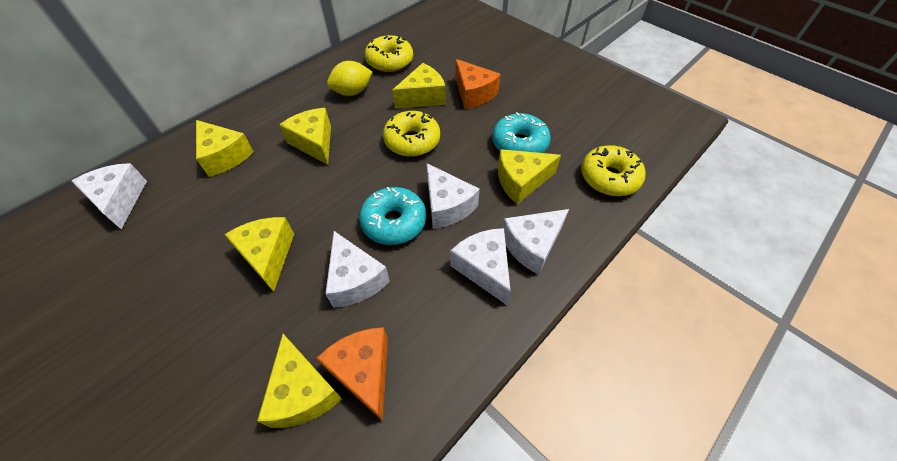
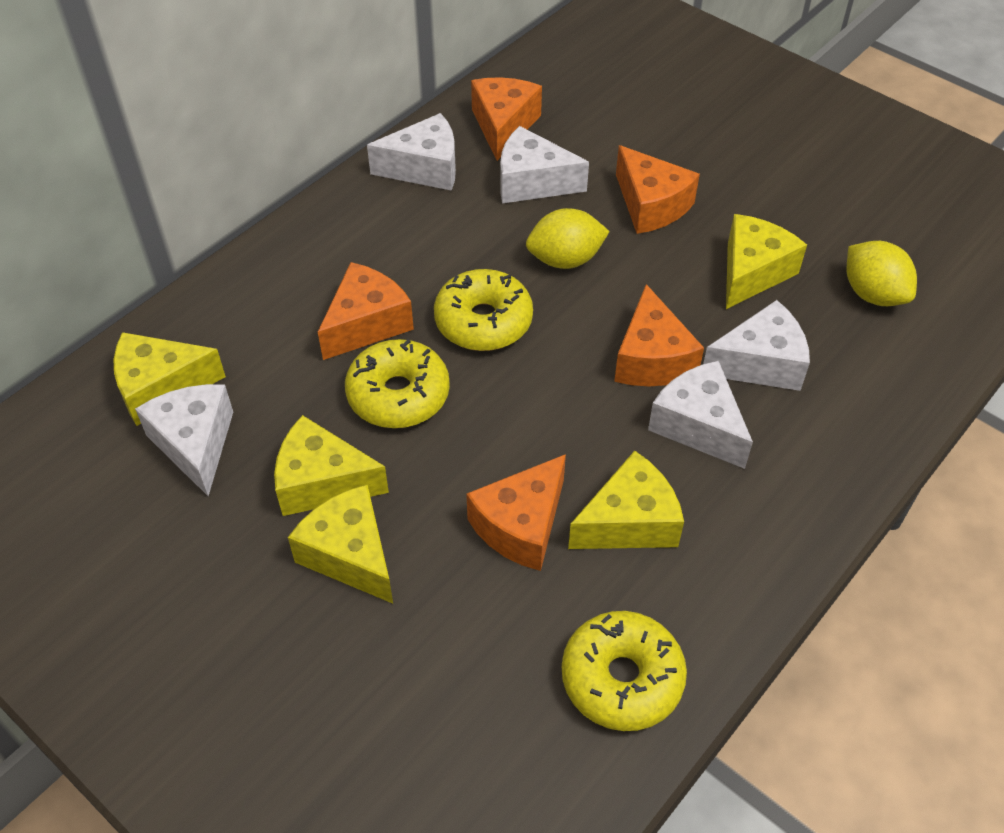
orange cheese: 2 -> 5
turquoise donut: 2 -> 0
yellow cheese: 6 -> 5
yellow lemon: 1 -> 2

